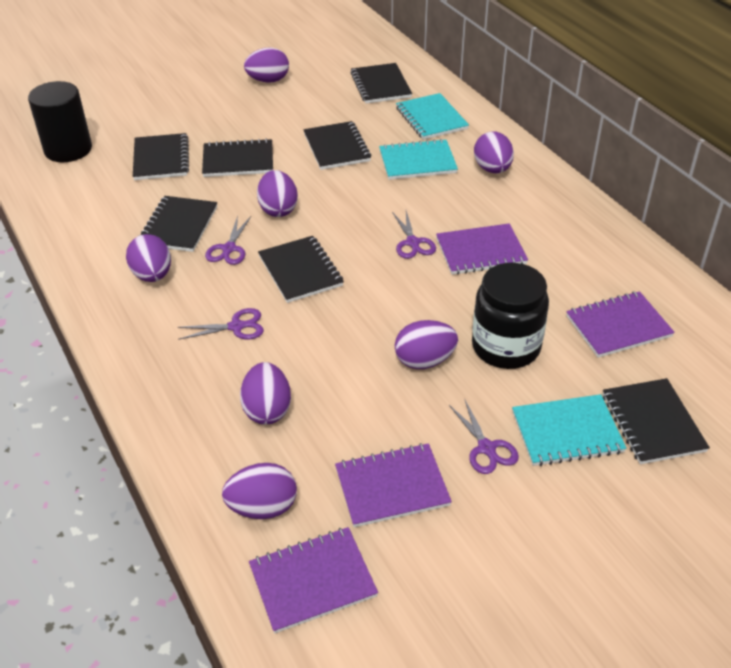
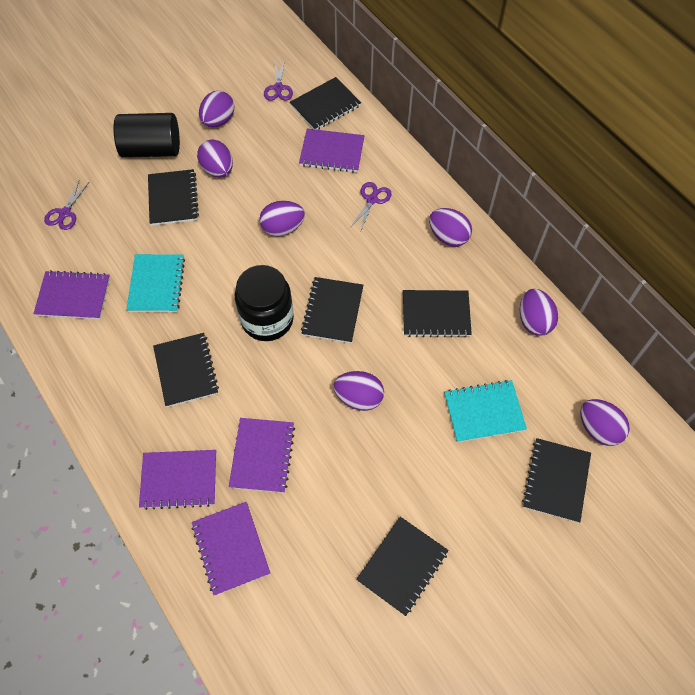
purple notebook: 4 -> 5
purple scissors: 4 -> 3
turquoise notebook: 3 -> 2

